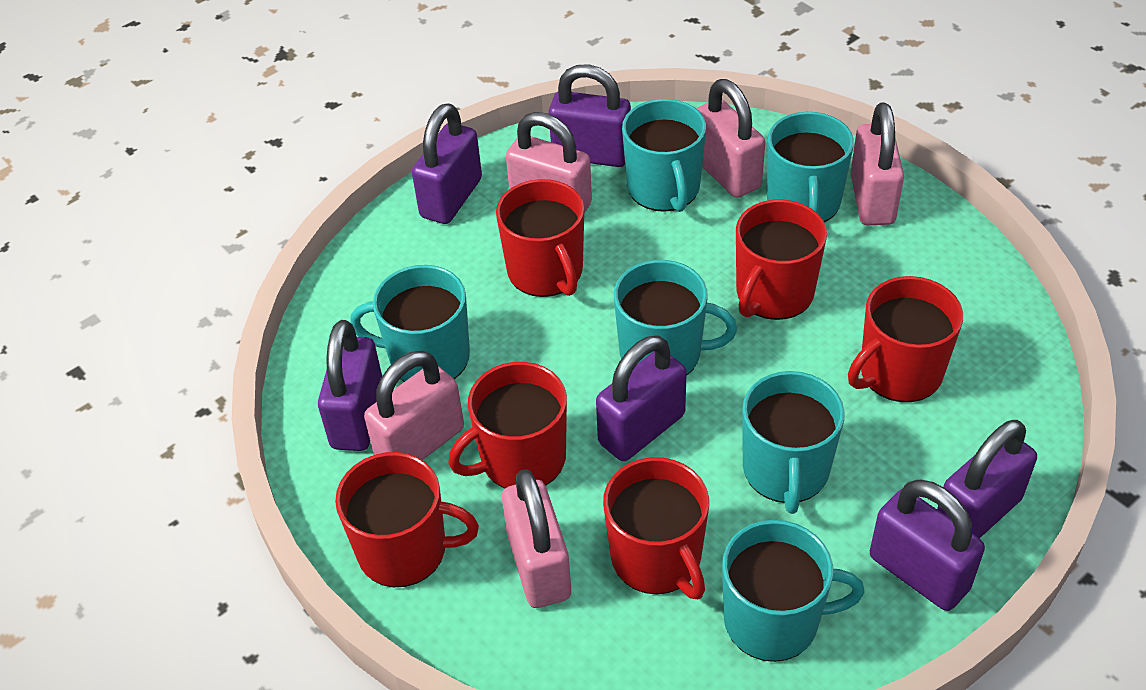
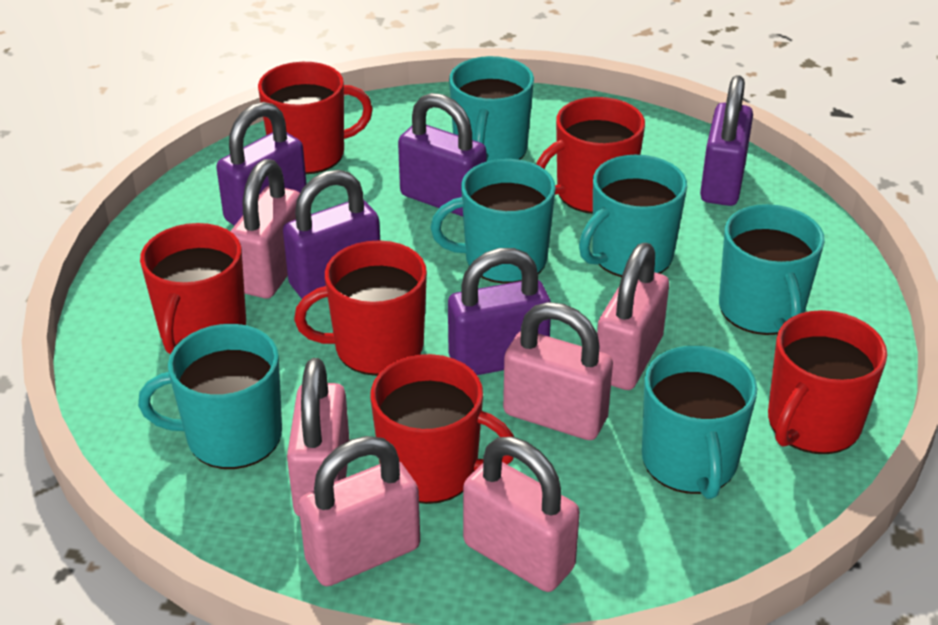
pink padlock: 5 -> 6
purple padlock: 6 -> 5

